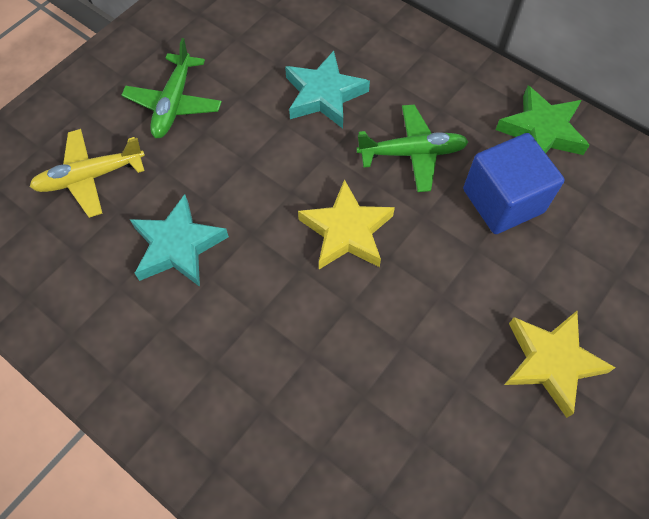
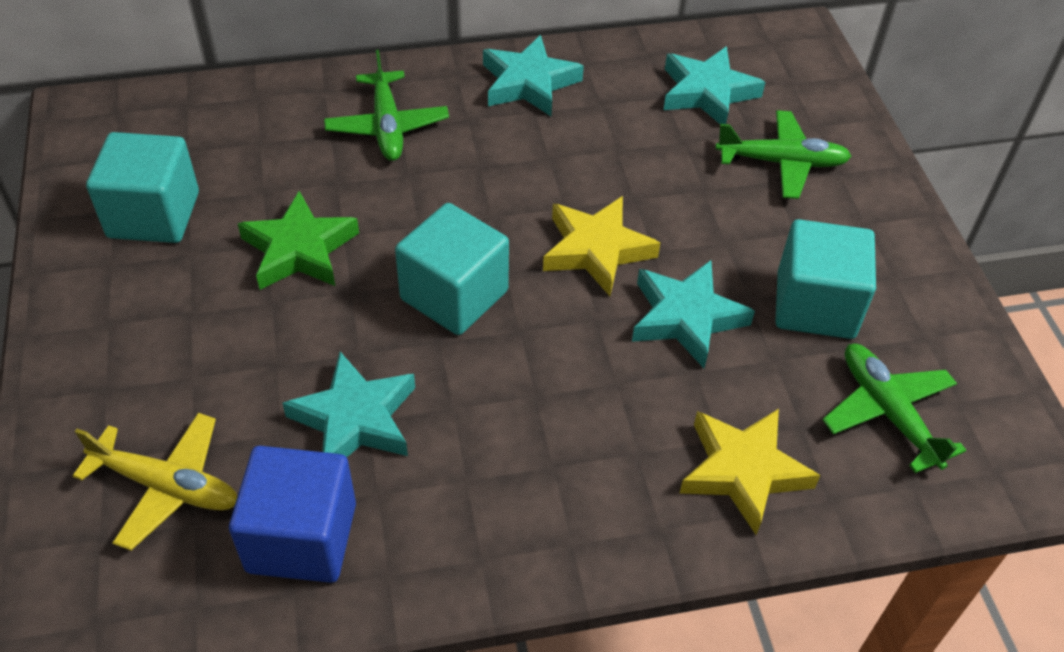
green plane: 2 -> 3
turquoise cube: 0 -> 3
turquoise star: 2 -> 4

